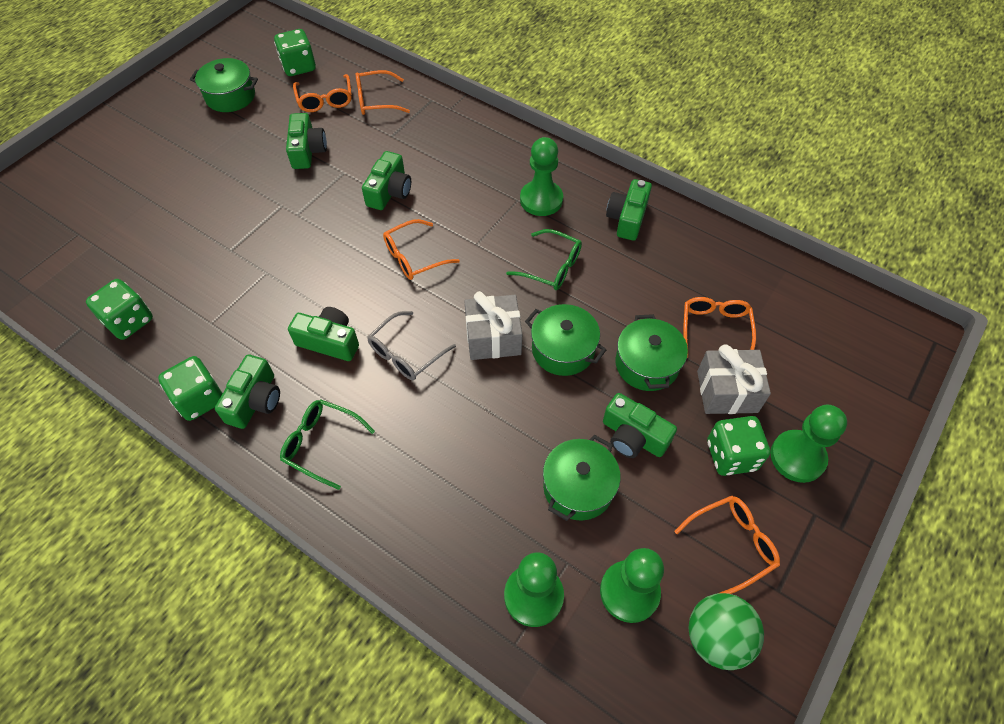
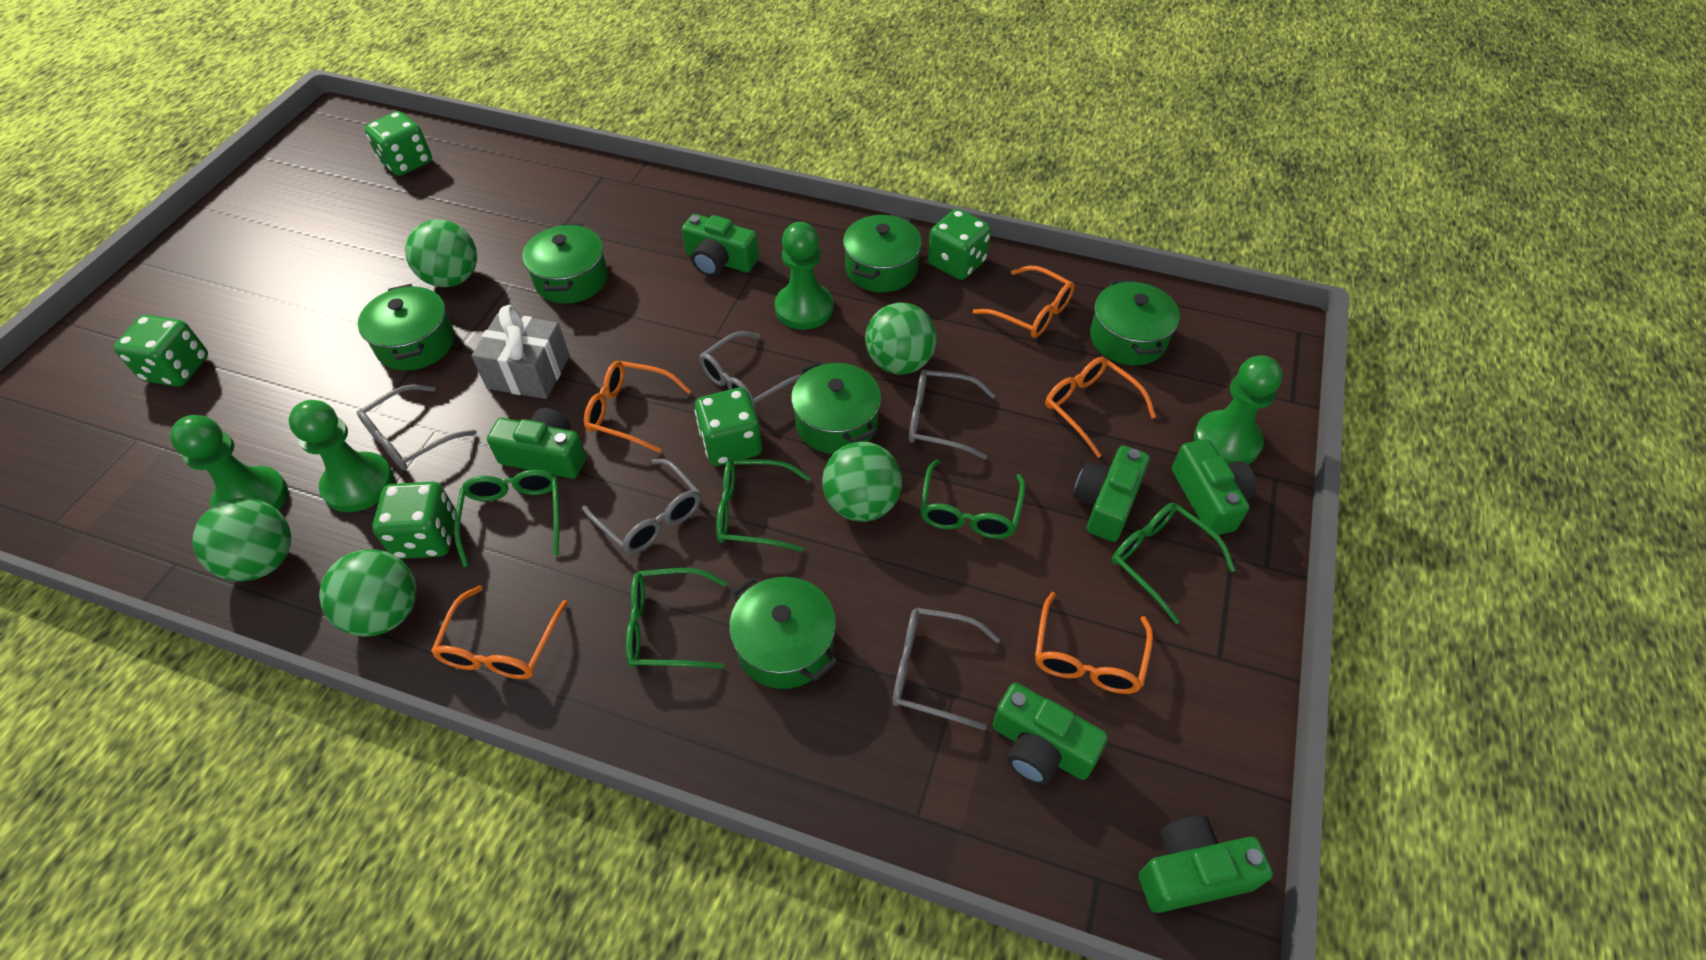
green ball: 1 -> 5
green dice: 4 -> 5
green glasses: 2 -> 5
green pot: 4 -> 6
grey gift: 2 -> 1
grey glasses: 1 -> 5

